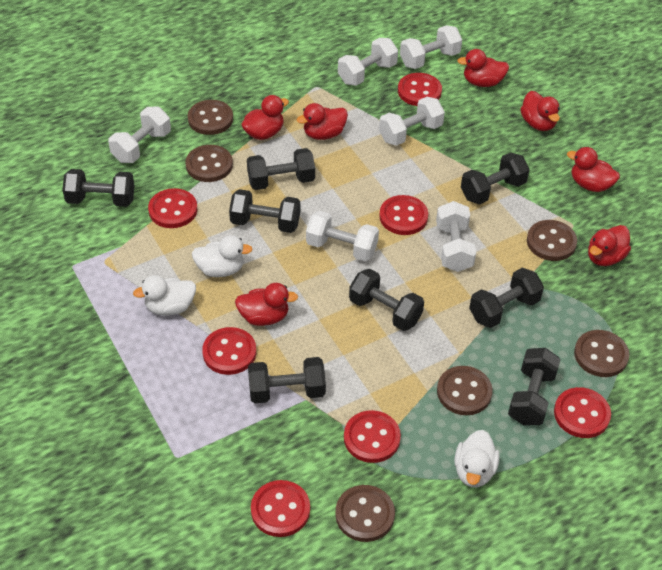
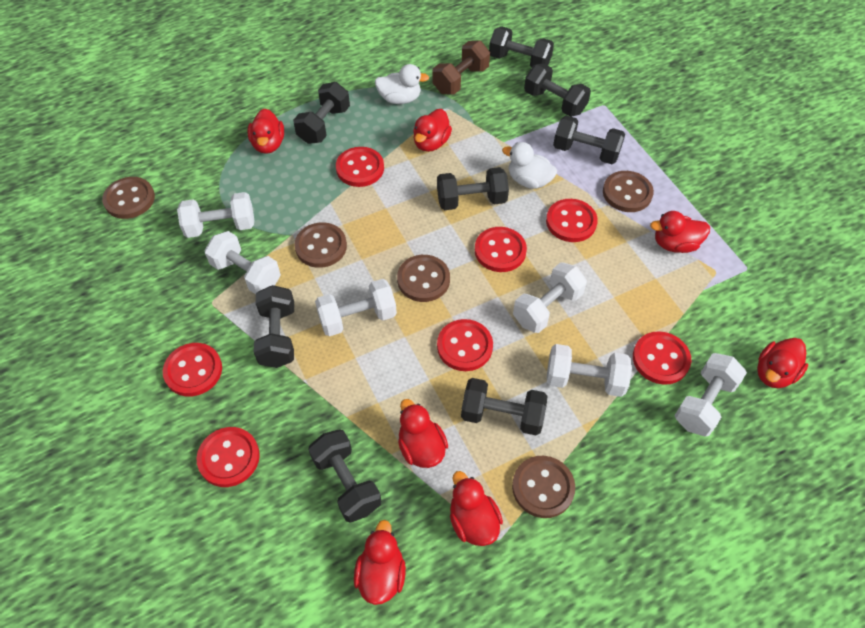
brown button: 6 -> 5
brown dumbbell: 0 -> 1
white duck: 3 -> 2

